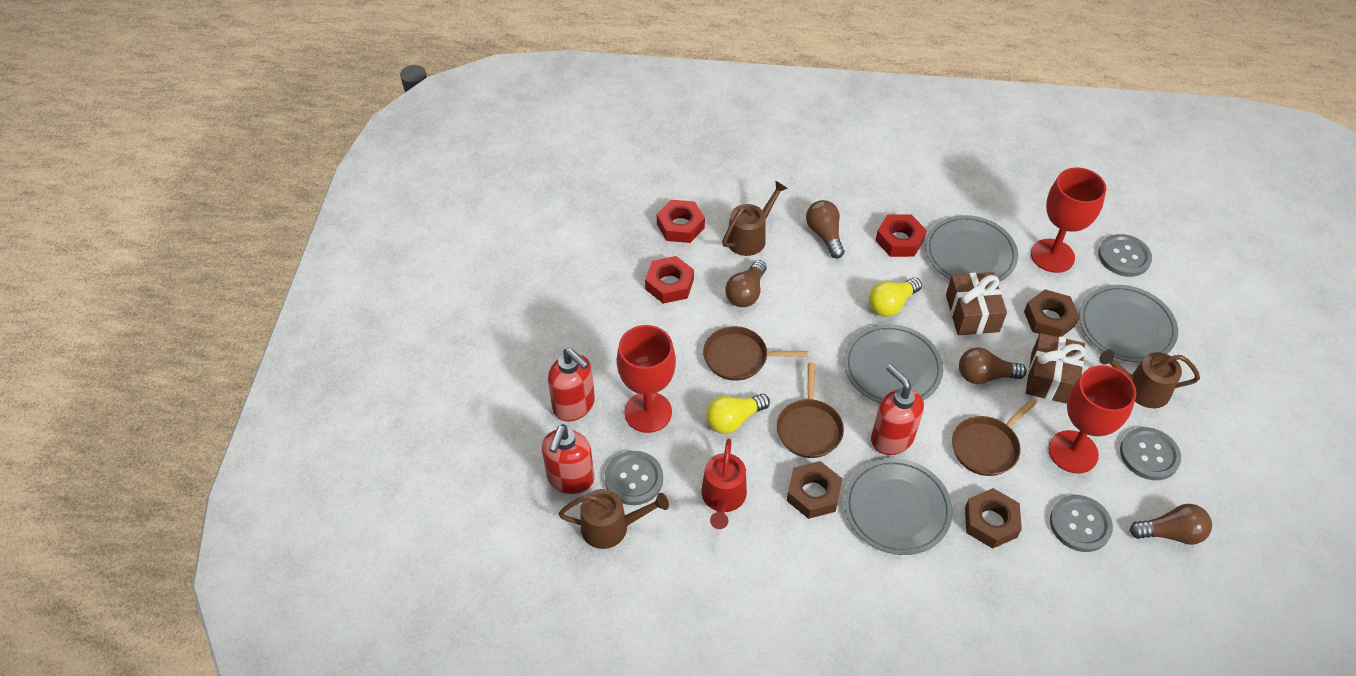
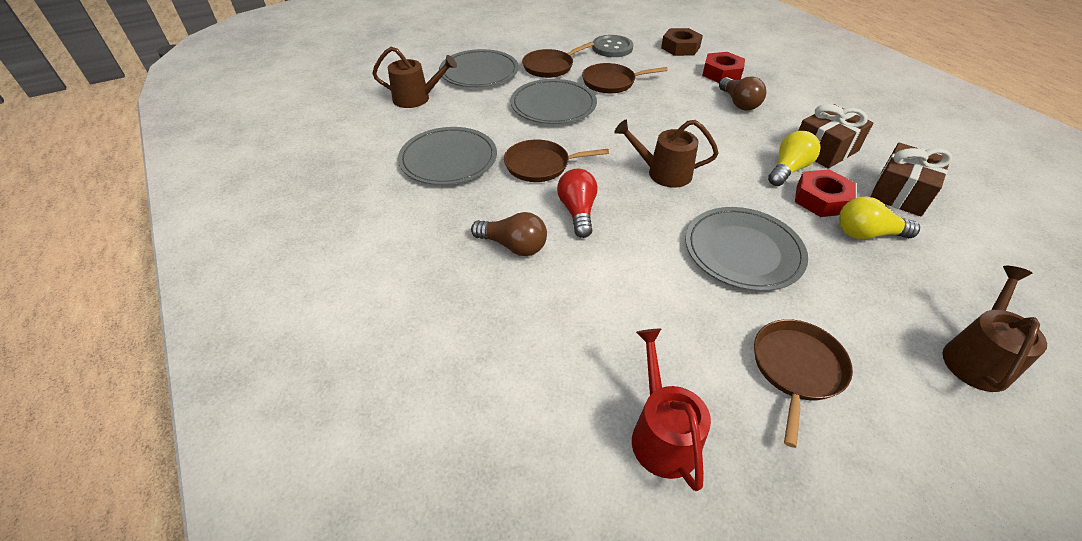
brown light bulb: 4 -> 2
brown nut: 3 -> 1
brown pan: 3 -> 4
grey button: 4 -> 1
red goblet: 3 -> 0
red light bulb: 0 -> 1
red nut: 3 -> 2
red soap dispenser: 3 -> 0

